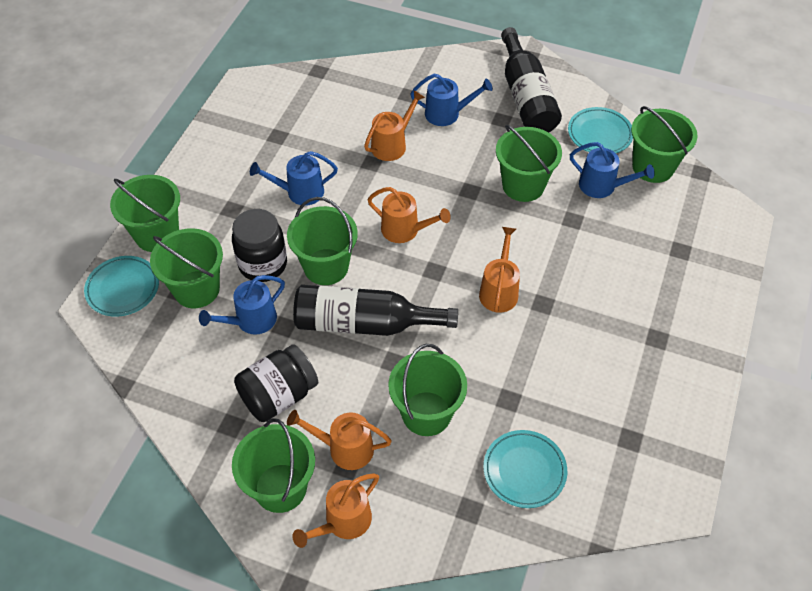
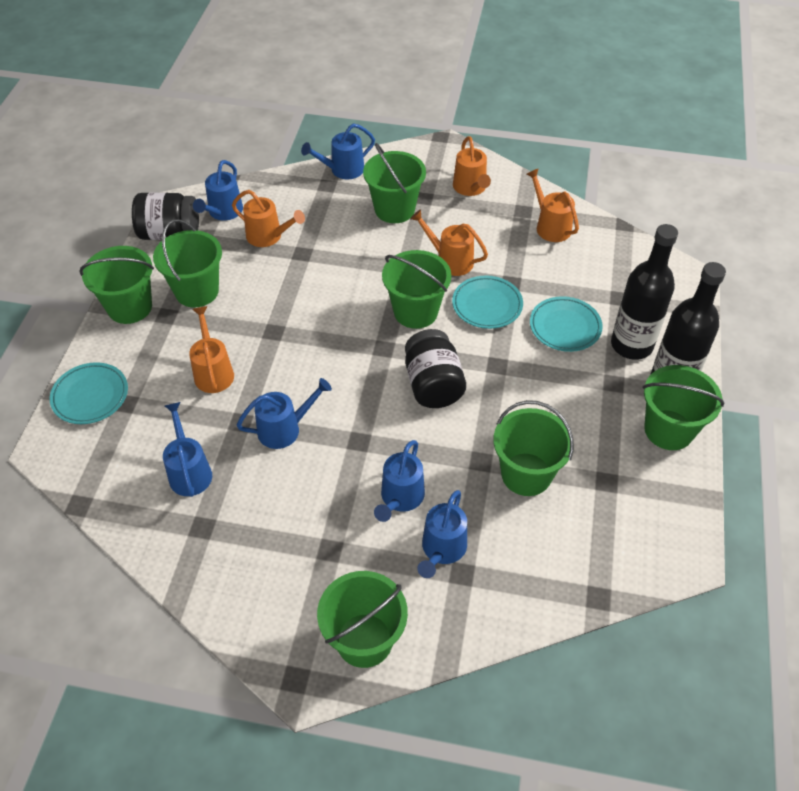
blue watering can: 4 -> 6

